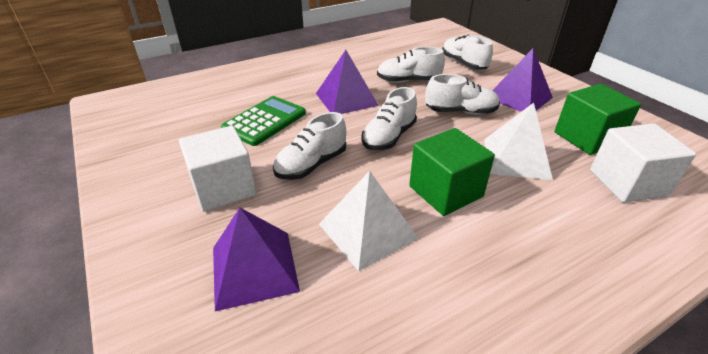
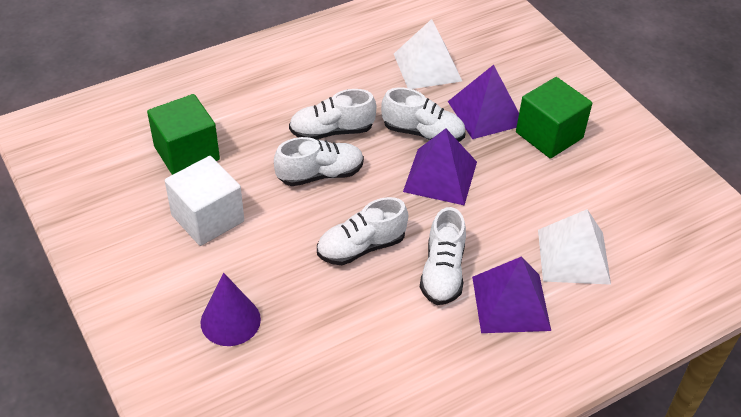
green calculator: 1 -> 0
purple cone: 0 -> 1
white cube: 2 -> 1

